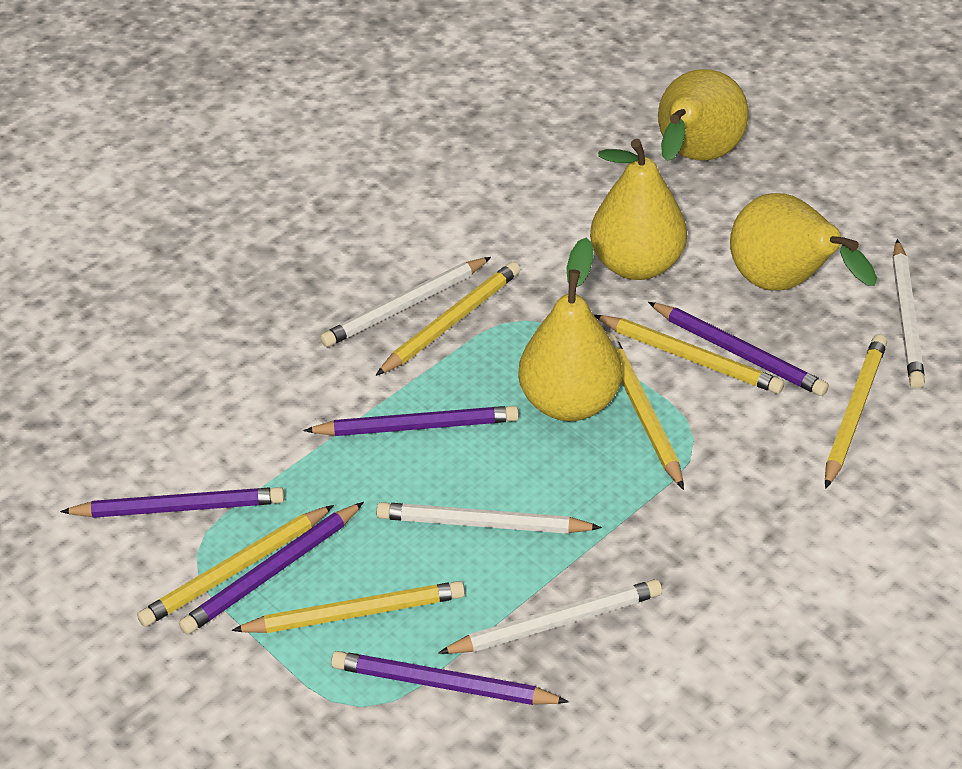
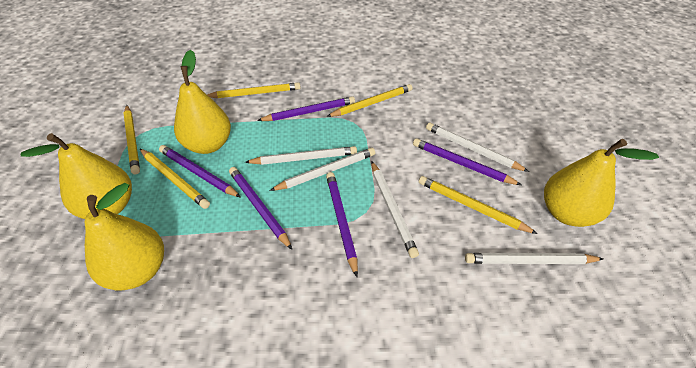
white pencil: 4 -> 5
yellow pencil: 6 -> 5

